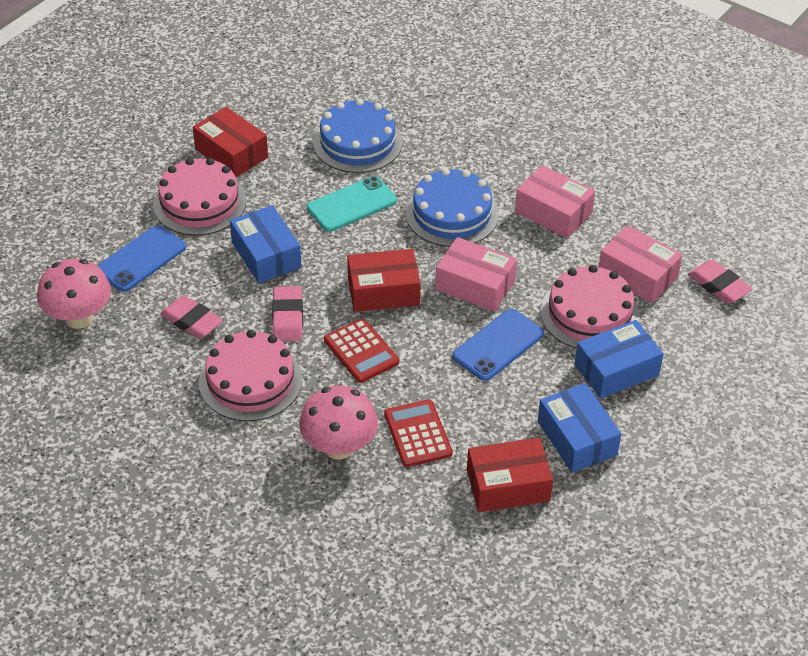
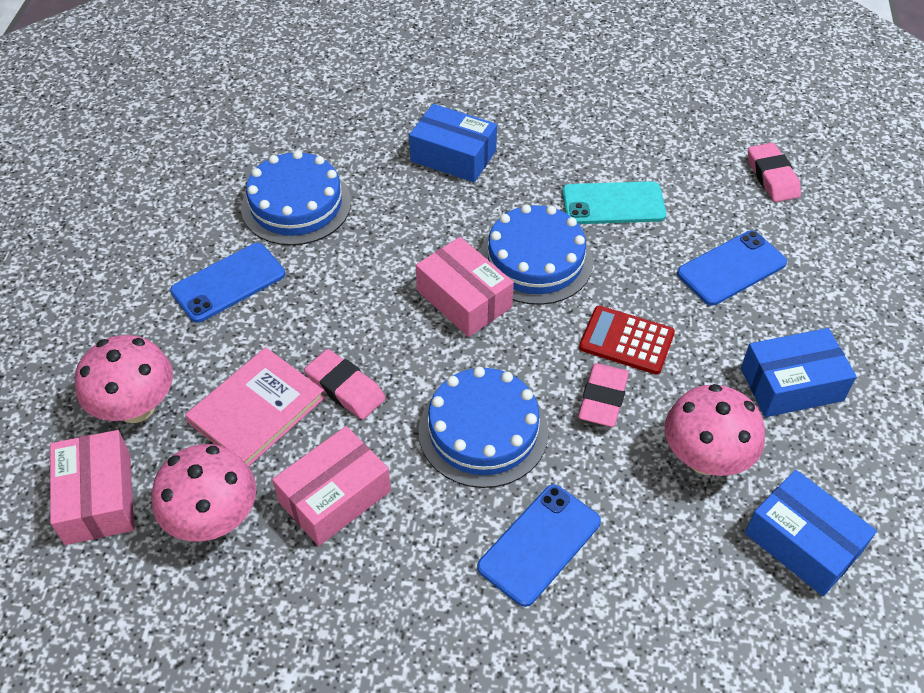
blue cake: 2 -> 3
blue phone: 2 -> 3
pink book: 0 -> 1
pink cake: 3 -> 0
pink mushroom: 2 -> 3
red box: 3 -> 0
red calculator: 2 -> 1

